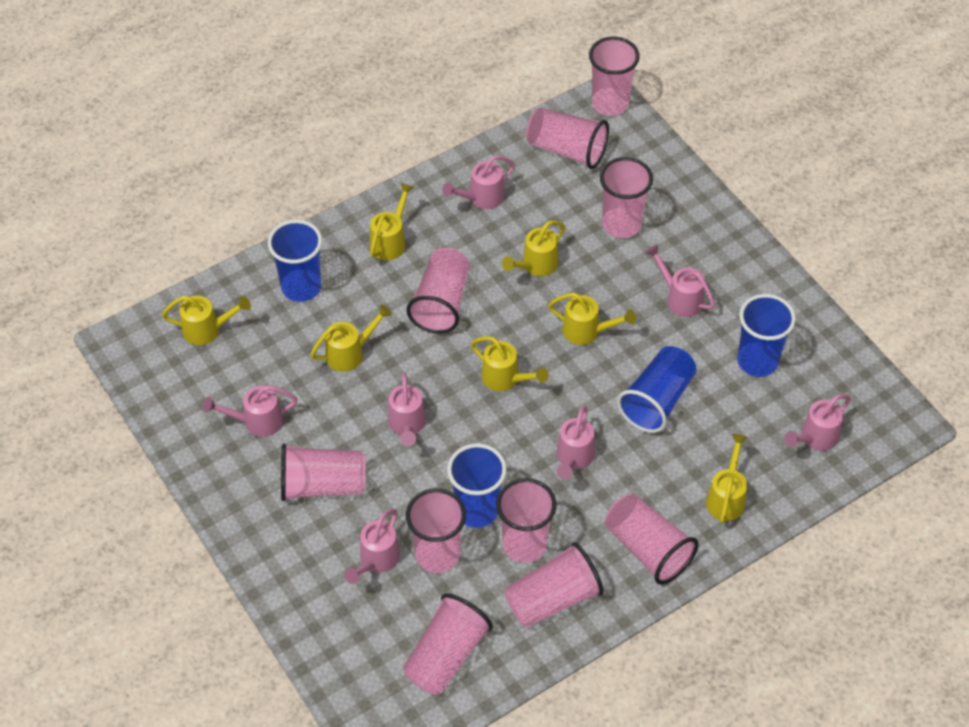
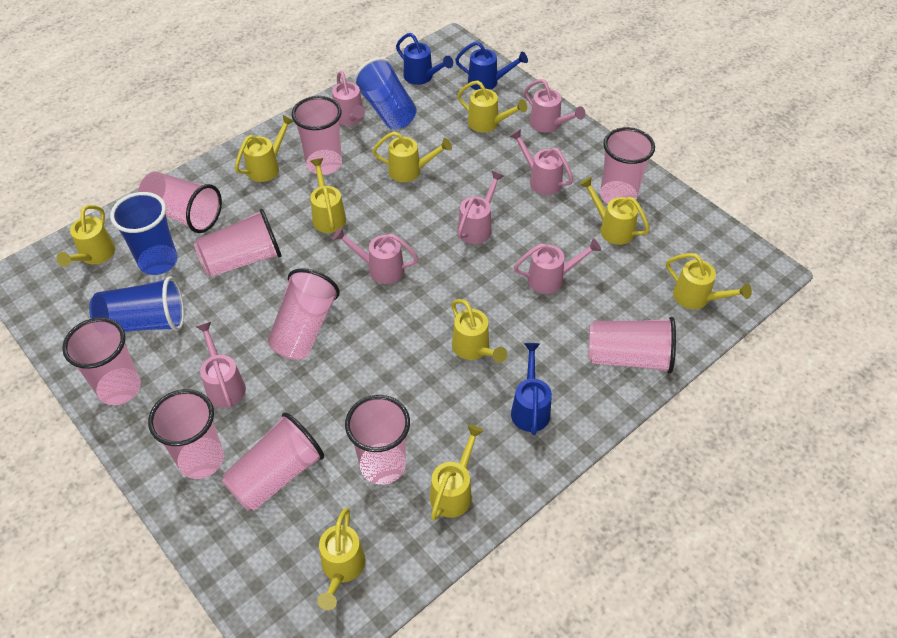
blue cup: 4 -> 3
blue watering can: 0 -> 3
yellow watering can: 7 -> 10

